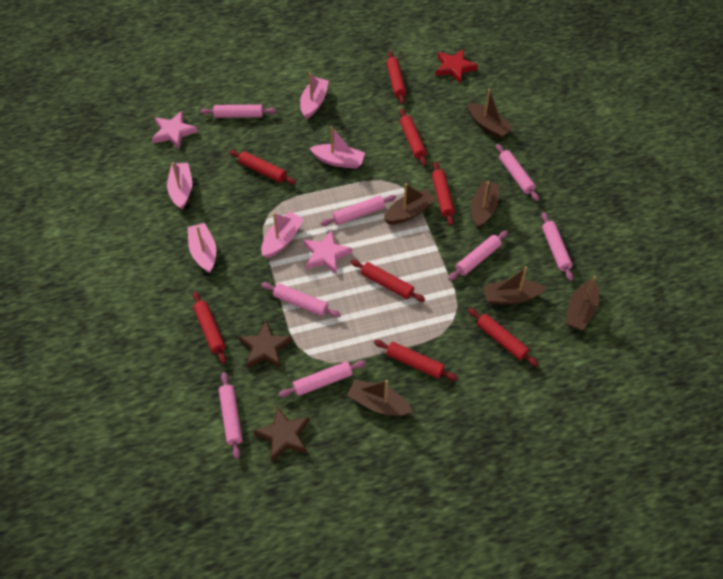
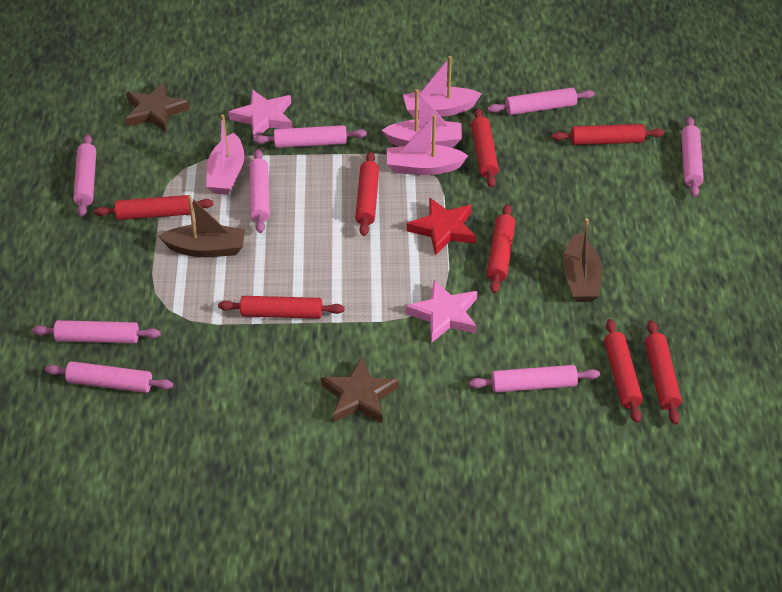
brown boat: 6 -> 2
pink boat: 5 -> 4

